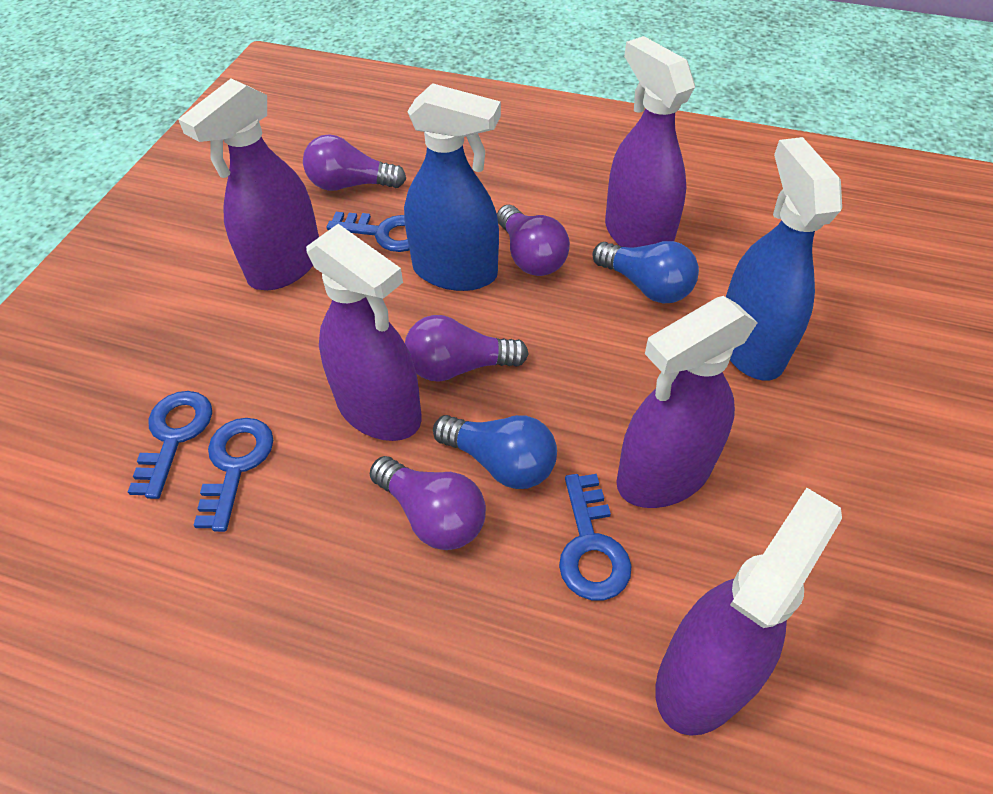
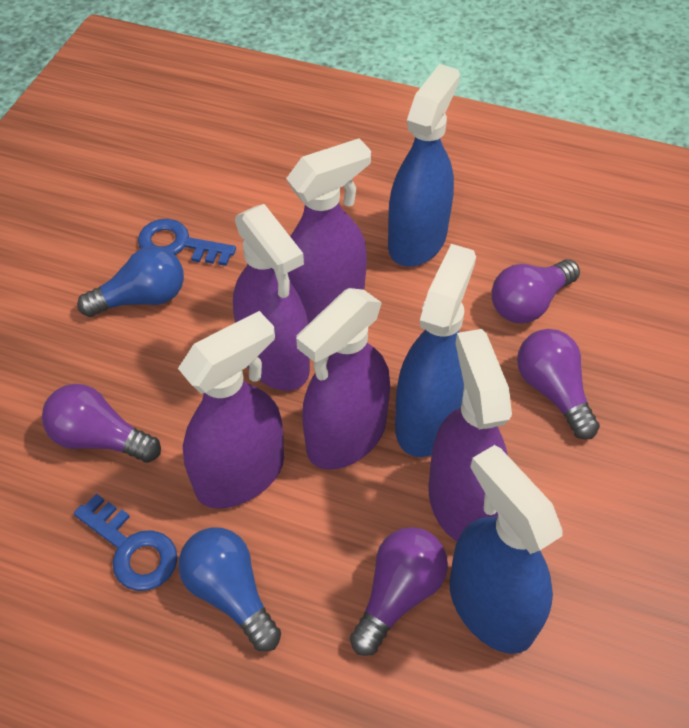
blue key: 4 -> 2
blue spray bottle: 2 -> 3

